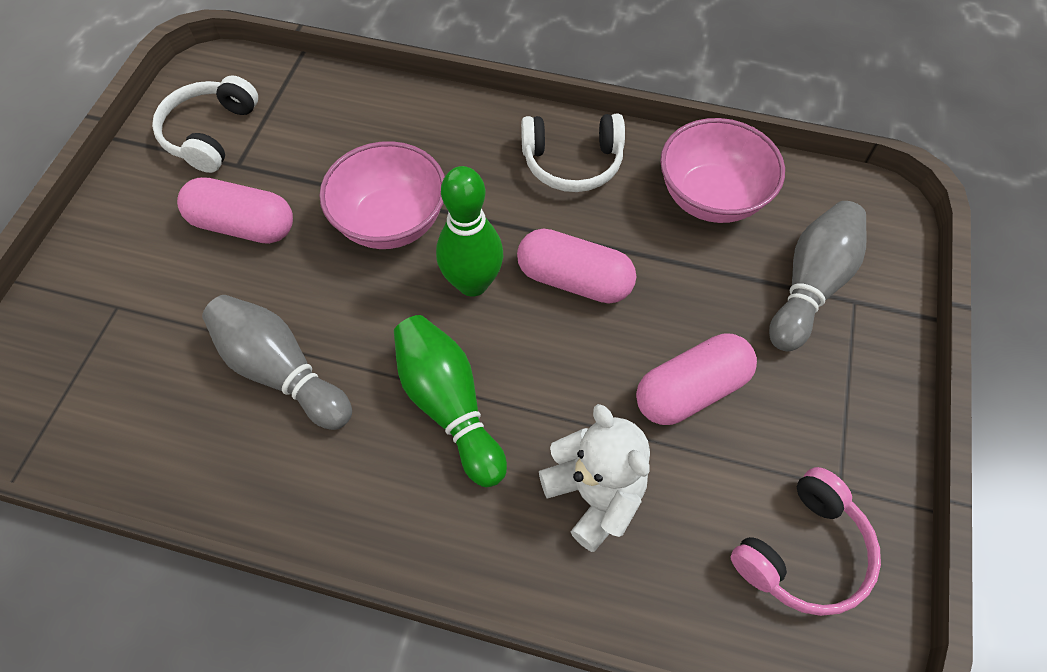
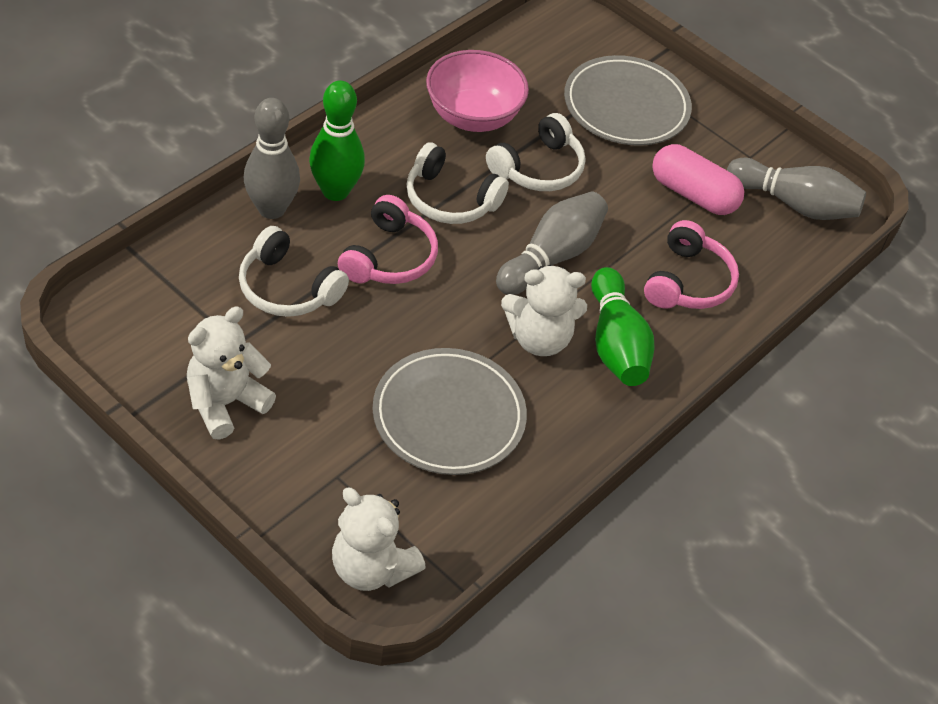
grey bowling pin: 2 -> 3
grey plate: 0 -> 2
pink bowl: 2 -> 1
pink capsule: 3 -> 1
pink headphones: 1 -> 2
white headphones: 2 -> 3
white teddy bear: 1 -> 3

